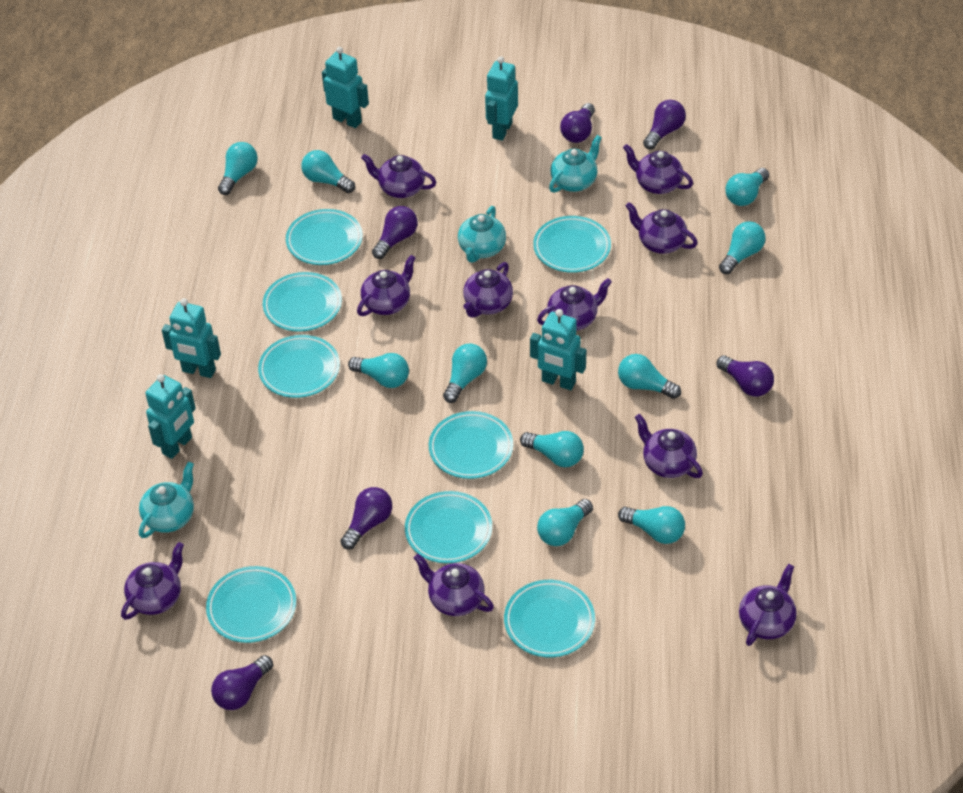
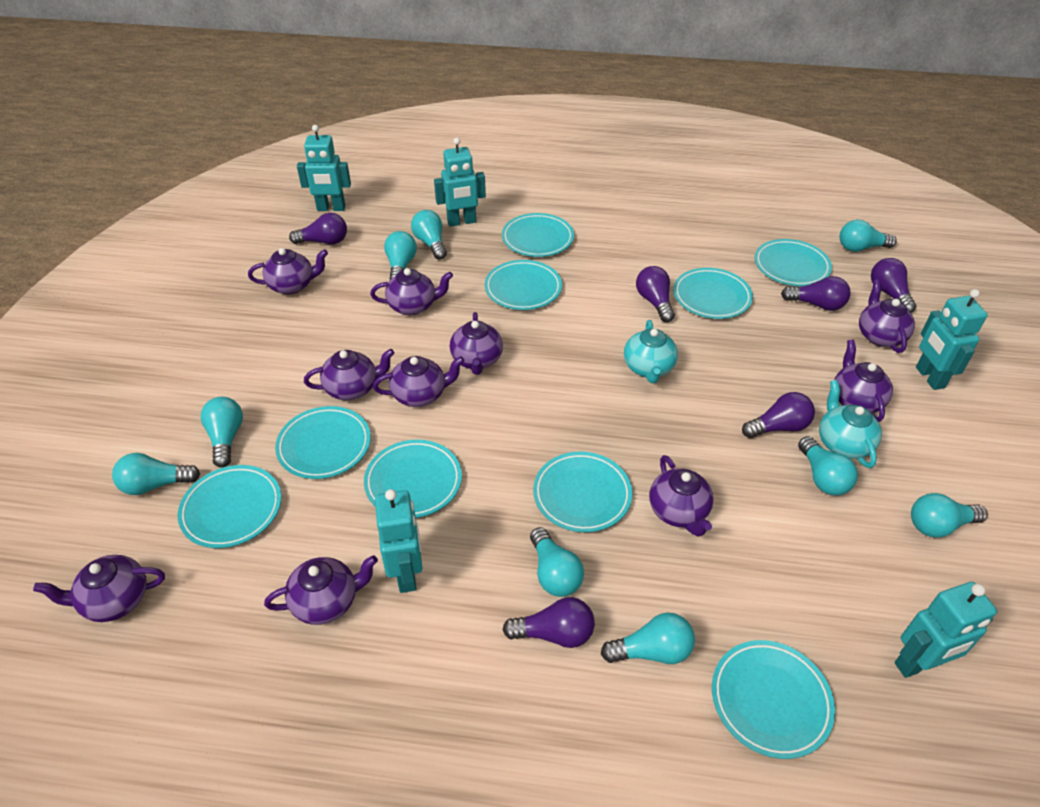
turquoise light bulb: 10 -> 9
turquoise plate: 8 -> 9
turquoise teapot: 3 -> 2

